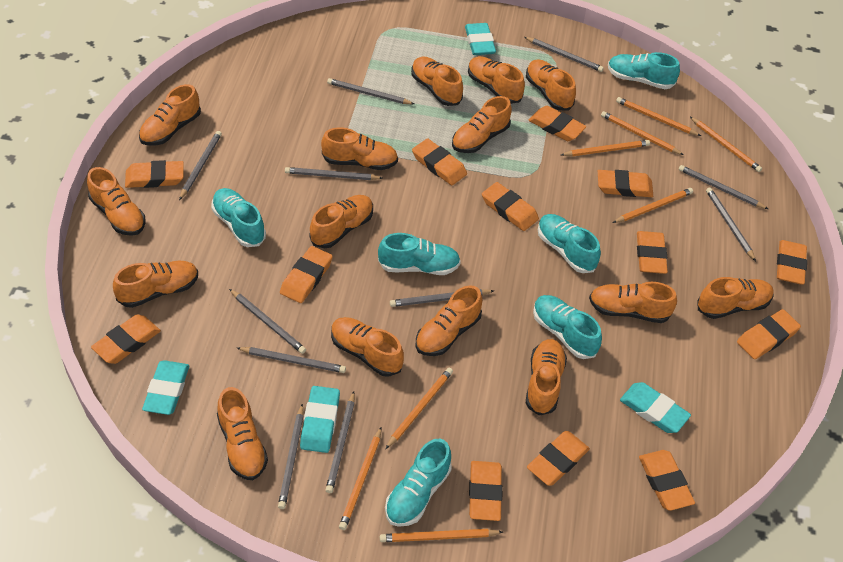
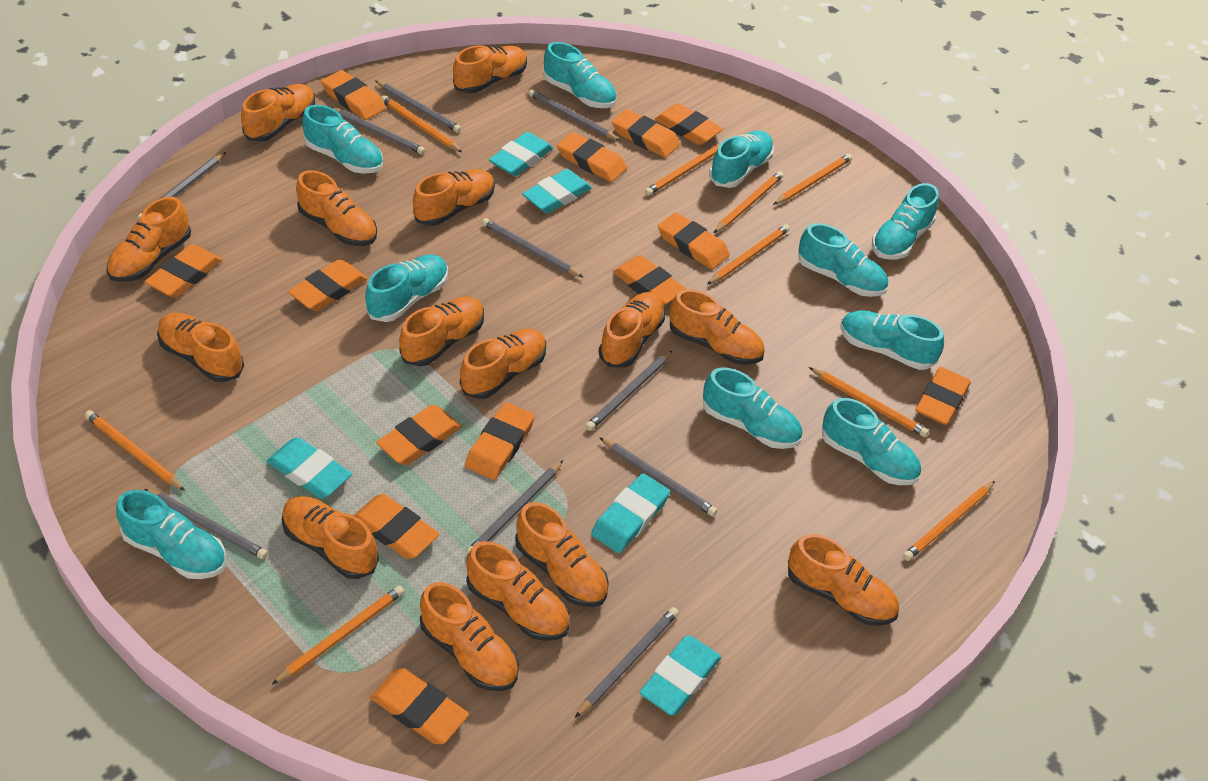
grey pencil: 11 -> 10
orange pencil: 8 -> 9
turquoise eraser: 4 -> 5
turquoise shoe: 6 -> 10

